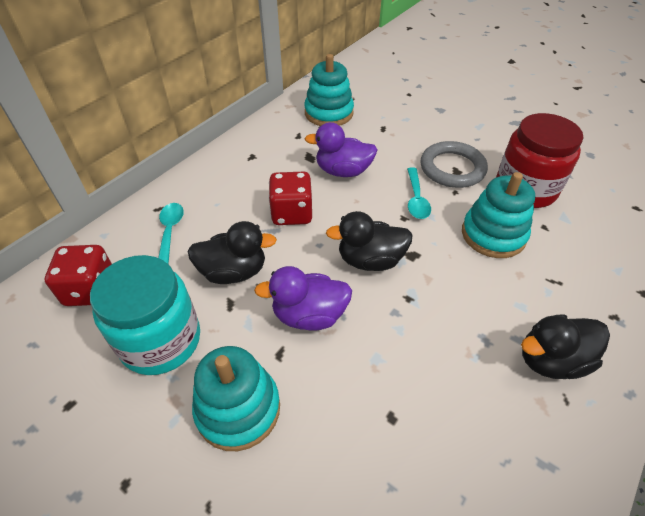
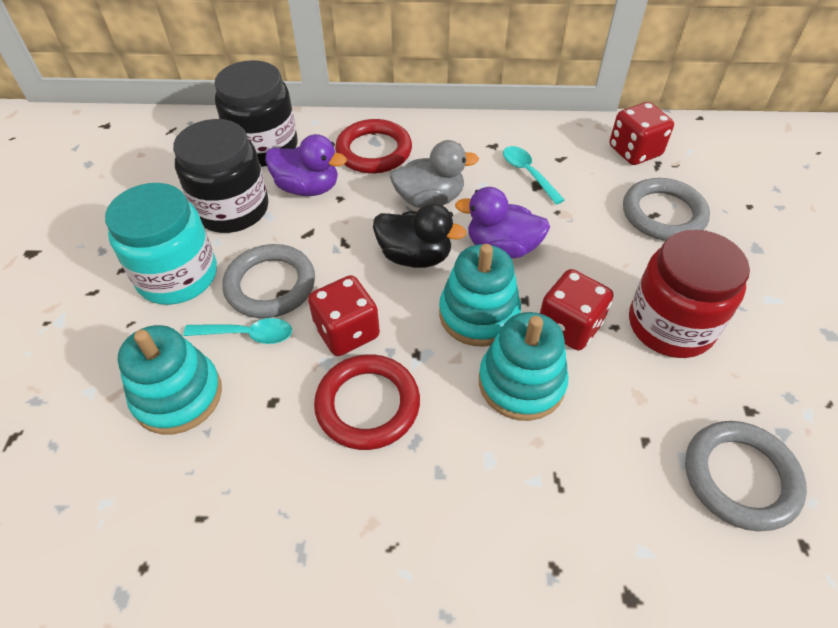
black duck: 3 -> 1
black jar: 0 -> 2
grey duck: 0 -> 1
grey ring: 1 -> 3
red dice: 2 -> 3
red ring: 0 -> 2

